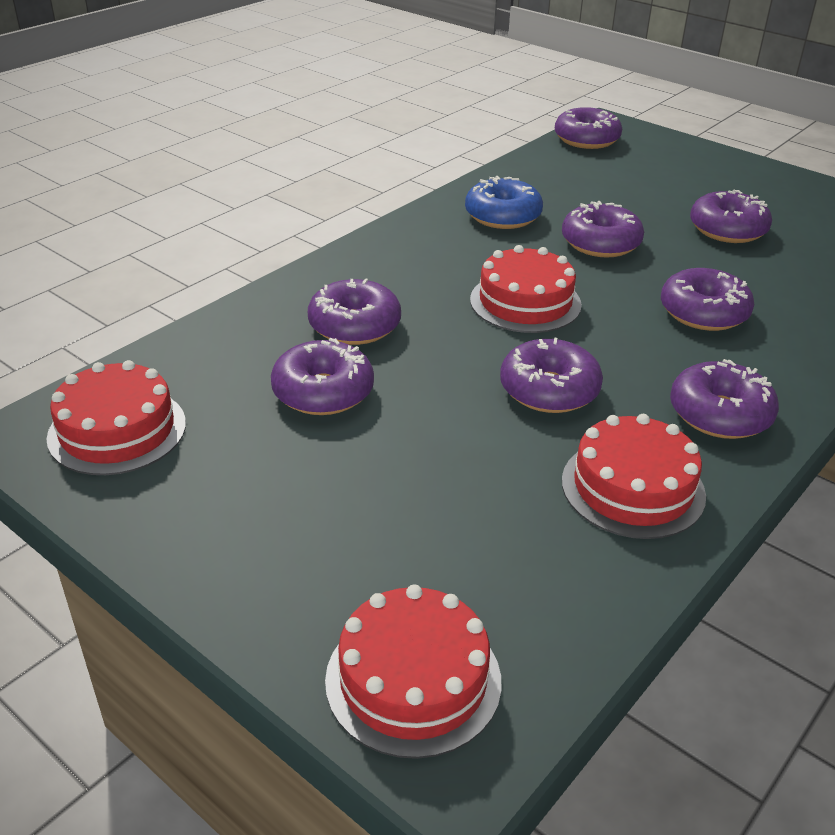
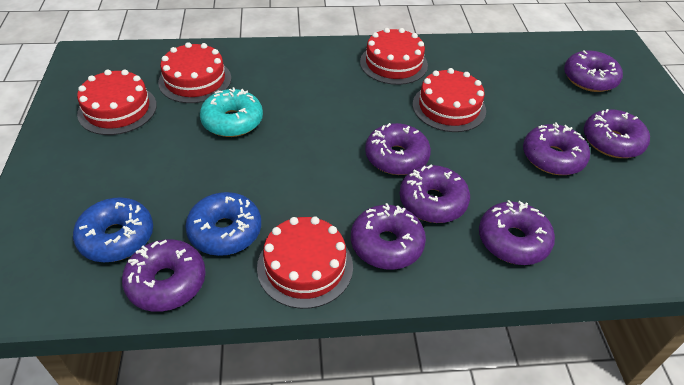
blue donut: 1 -> 2
red cake: 4 -> 5
turquoise donut: 0 -> 1

